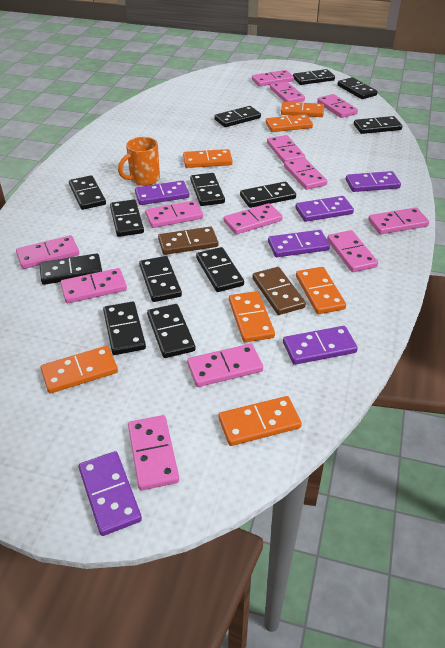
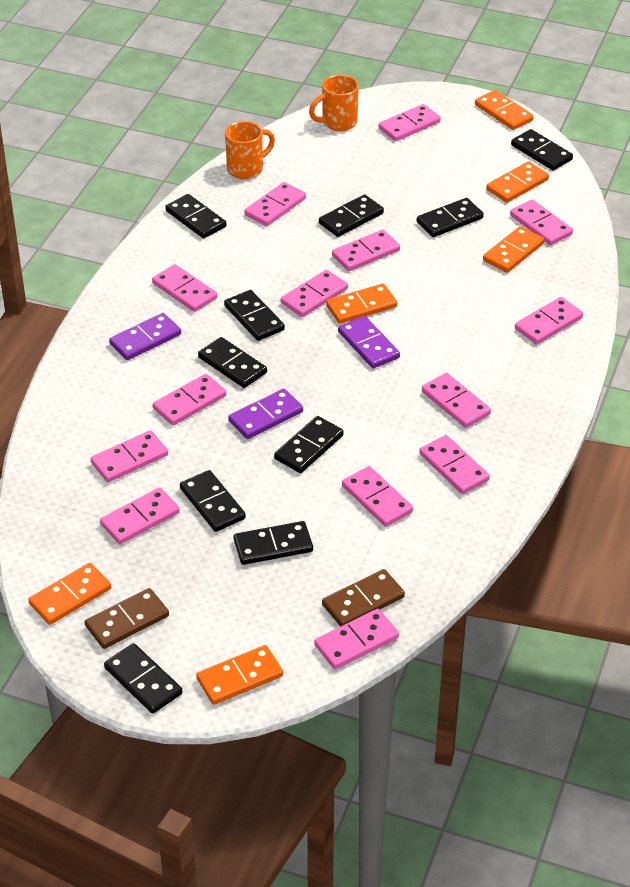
black domino: 13 -> 10
orange domino: 7 -> 6
orange mug: 1 -> 2
pink domino: 13 -> 14
purple domino: 6 -> 3

